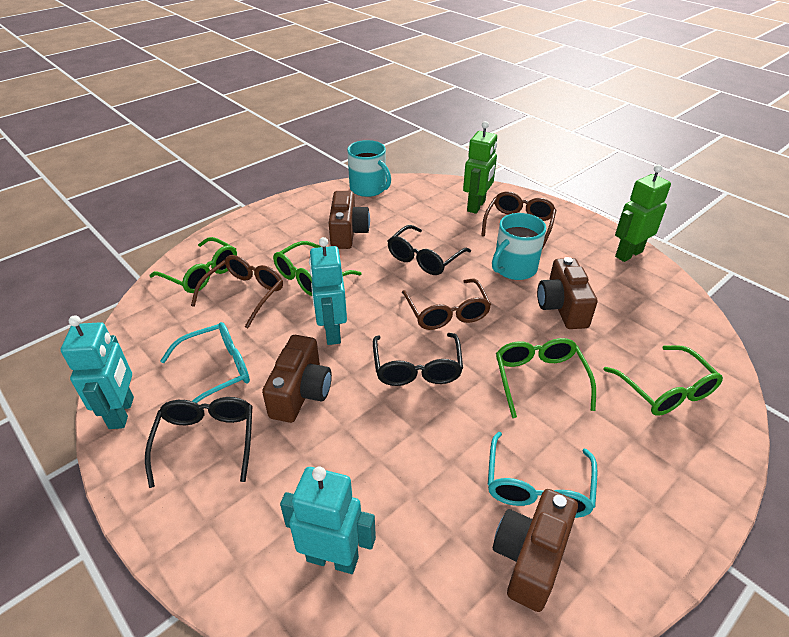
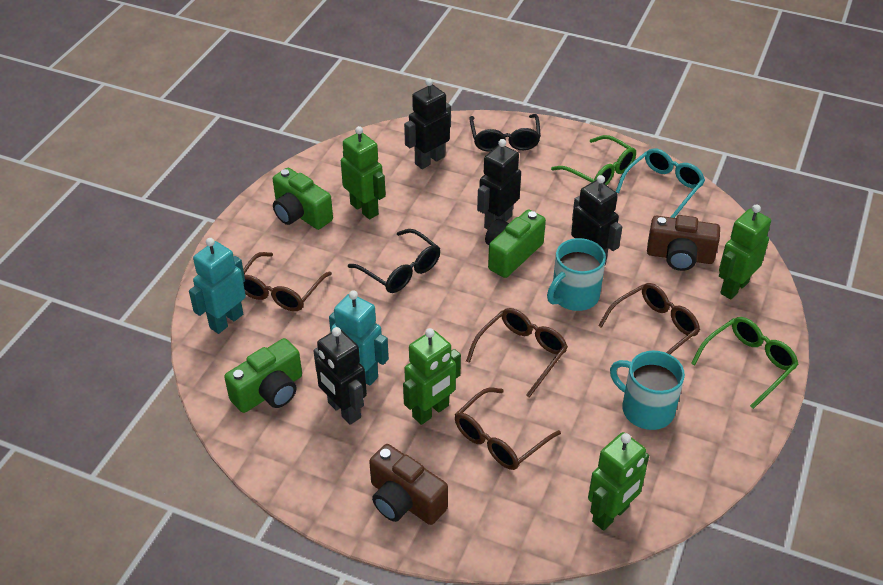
black glasses: 3 -> 2
black robot: 0 -> 4
brown camera: 4 -> 2
brown glasses: 3 -> 4
green camera: 0 -> 3
green glasses: 4 -> 2
green robot: 2 -> 4
turquoise glasses: 2 -> 1
turquoise robot: 3 -> 2

